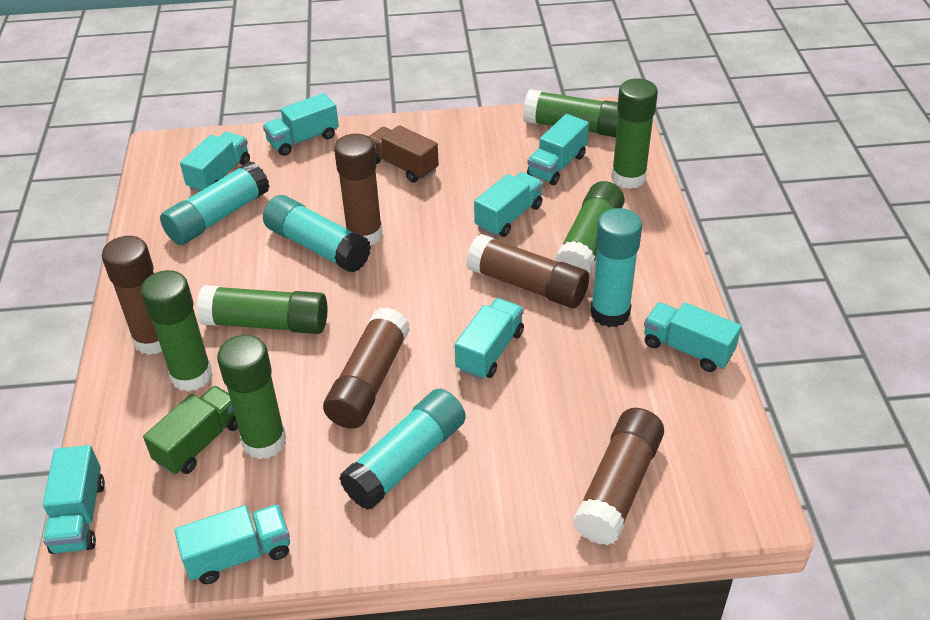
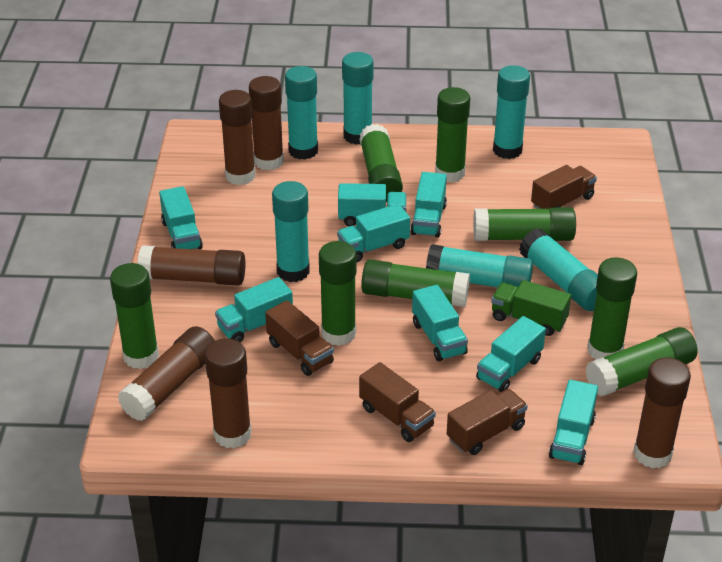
brown glue stick: 5 -> 6
brown truck: 1 -> 4
green glue stick: 6 -> 8
turquoise glue stick: 4 -> 6

